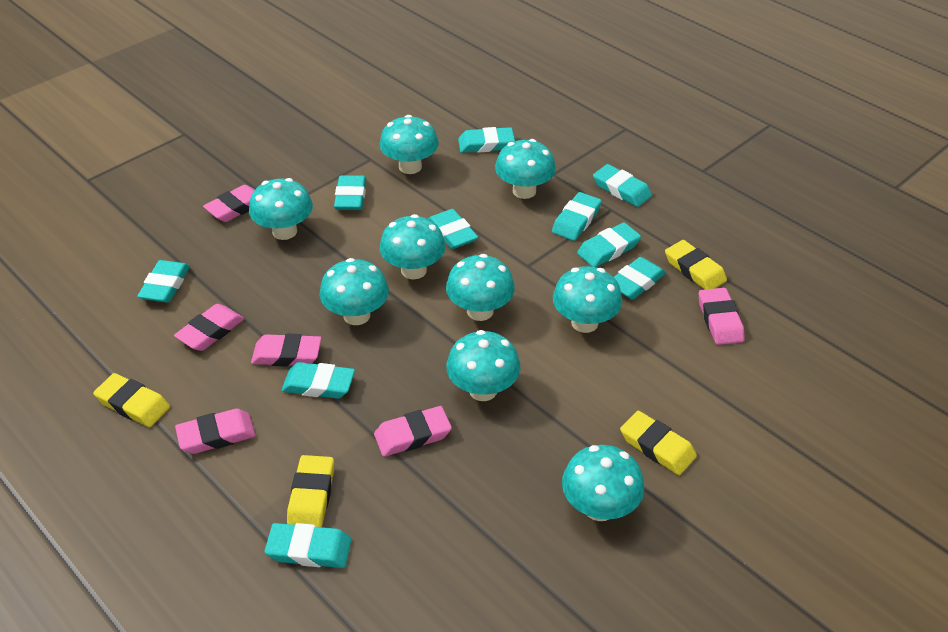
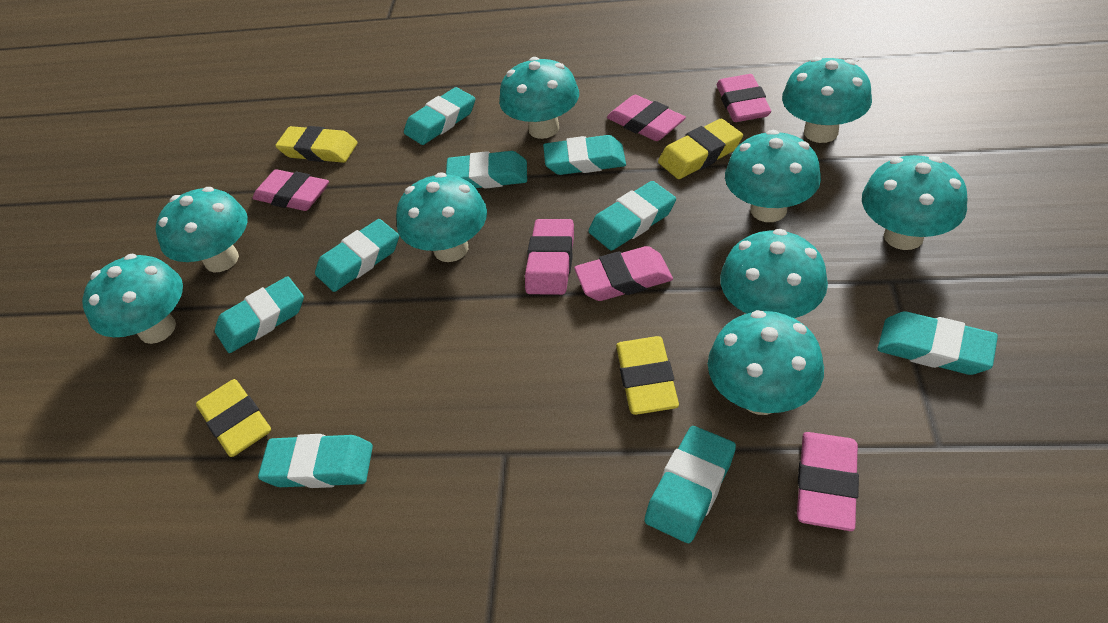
turquoise eraser: 10 -> 9

